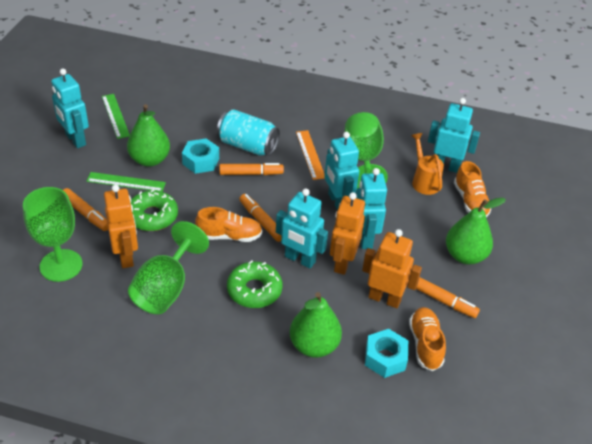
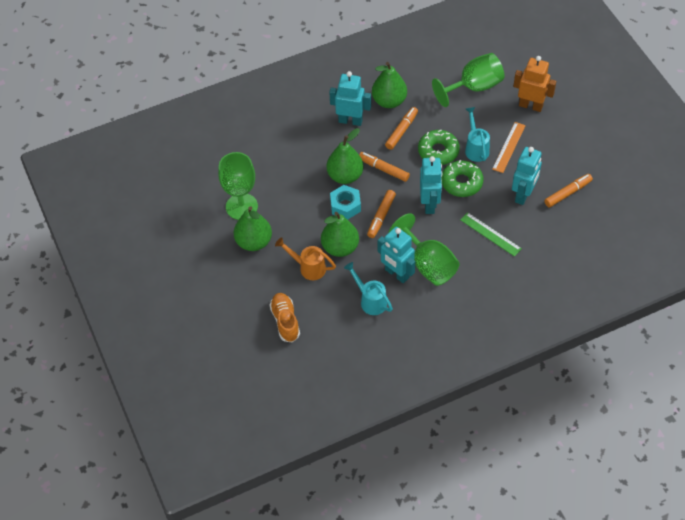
green pear: 3 -> 4
green ruler: 2 -> 1
orange robot: 3 -> 1
orange shoe: 3 -> 1
turquoise can: 1 -> 0
turquoise nut: 2 -> 1
turquoise robot: 5 -> 4
turquoise watering can: 0 -> 2

